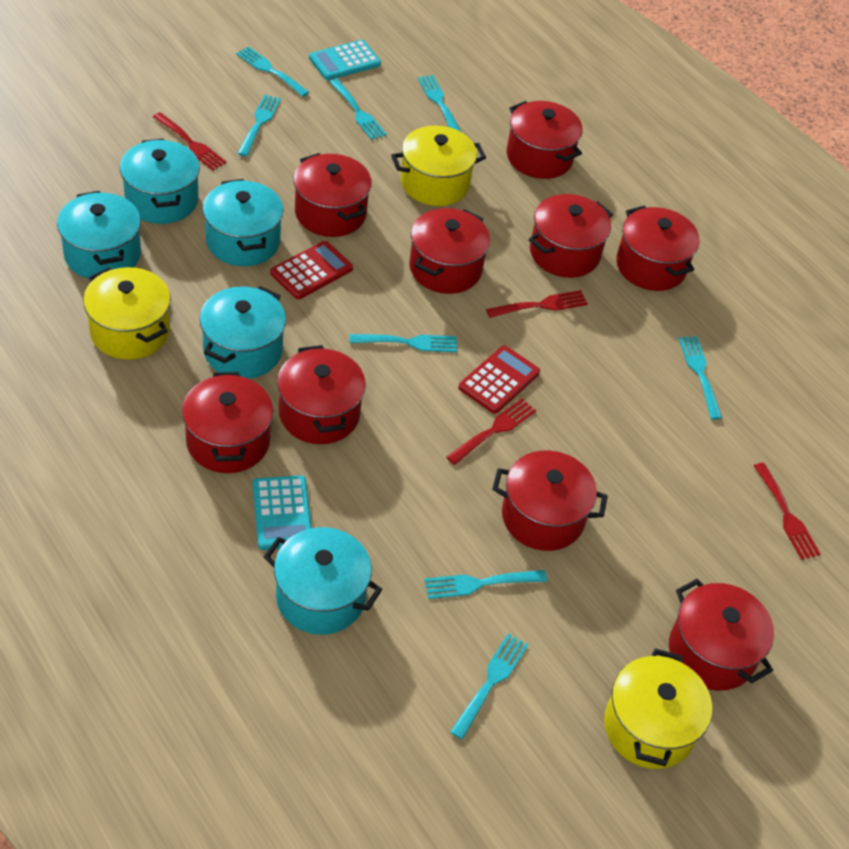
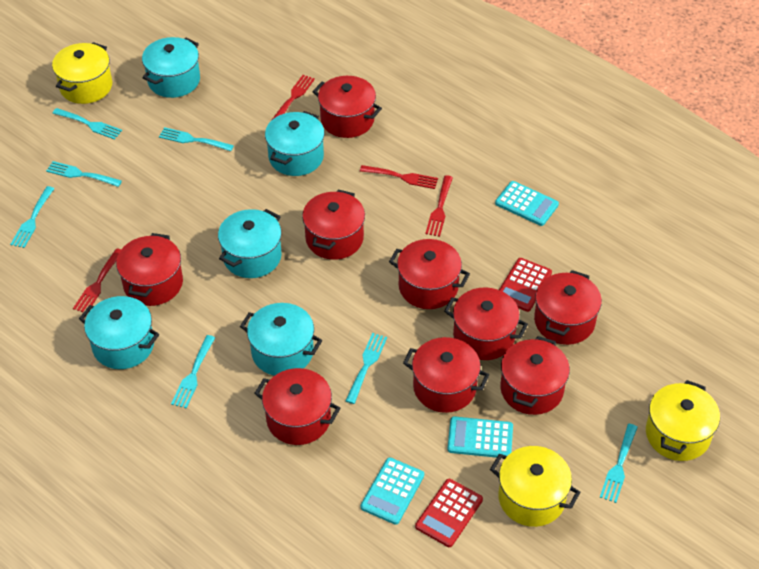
turquoise calculator: 2 -> 3
turquoise fork: 8 -> 7

